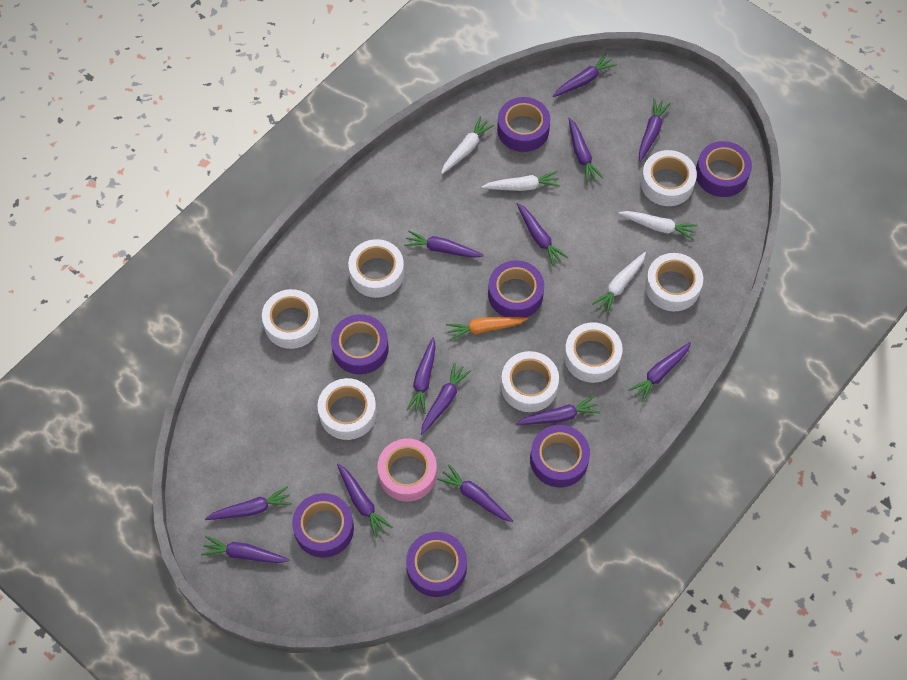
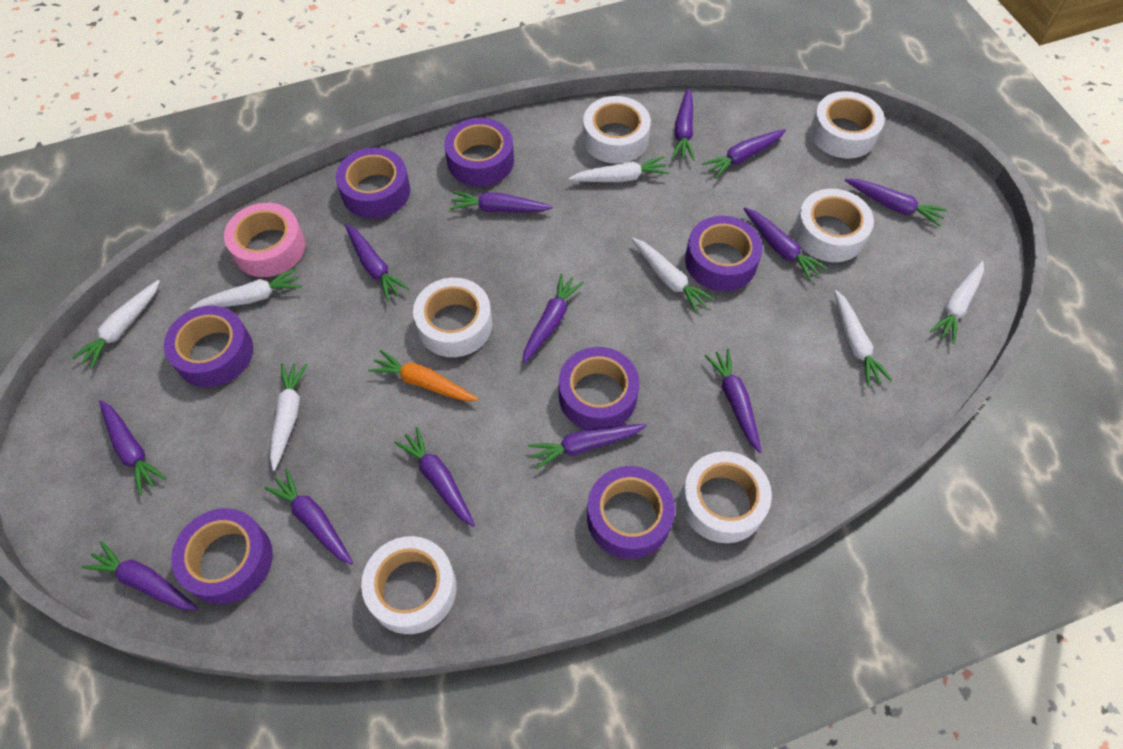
white carrot: 4 -> 7
white tape: 7 -> 6

